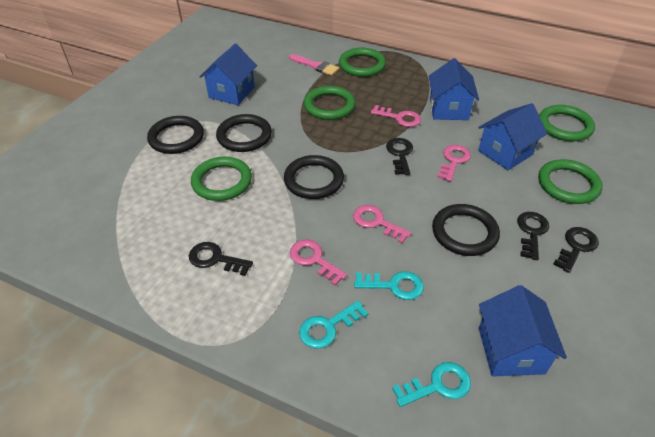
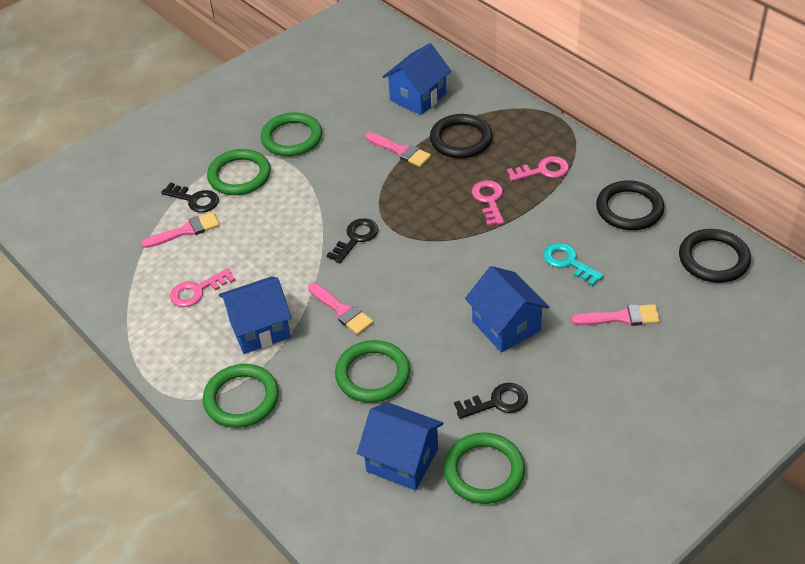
black key: 4 -> 3
black ring: 4 -> 3
pink brush: 1 -> 4
pink key: 4 -> 3
turquoise key: 3 -> 1

